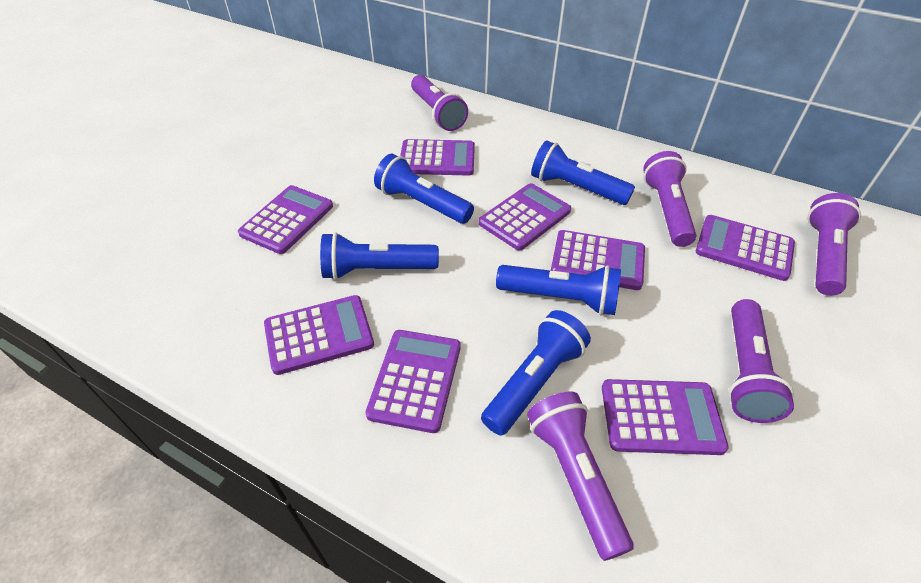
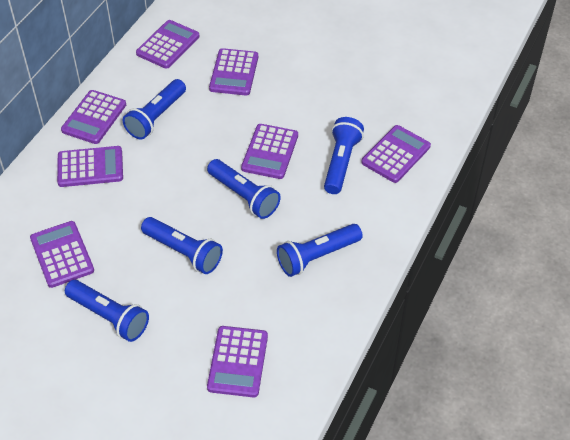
blue flashlight: 5 -> 6
purple flashlight: 5 -> 0

